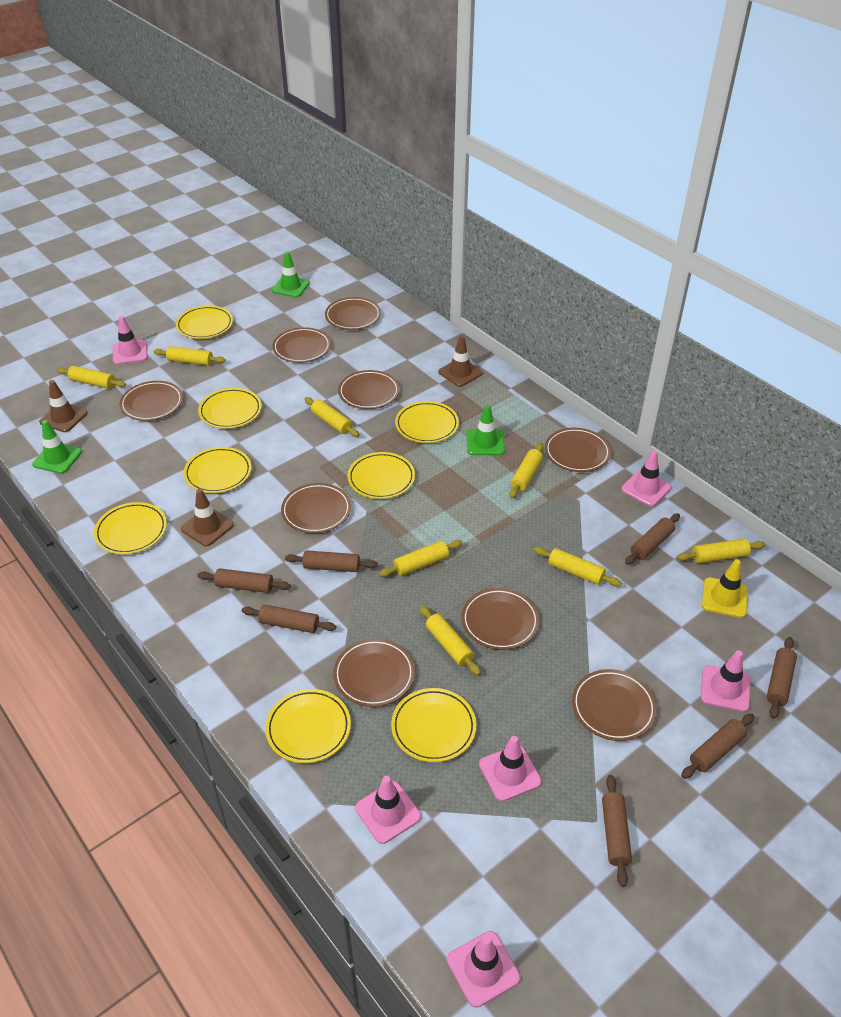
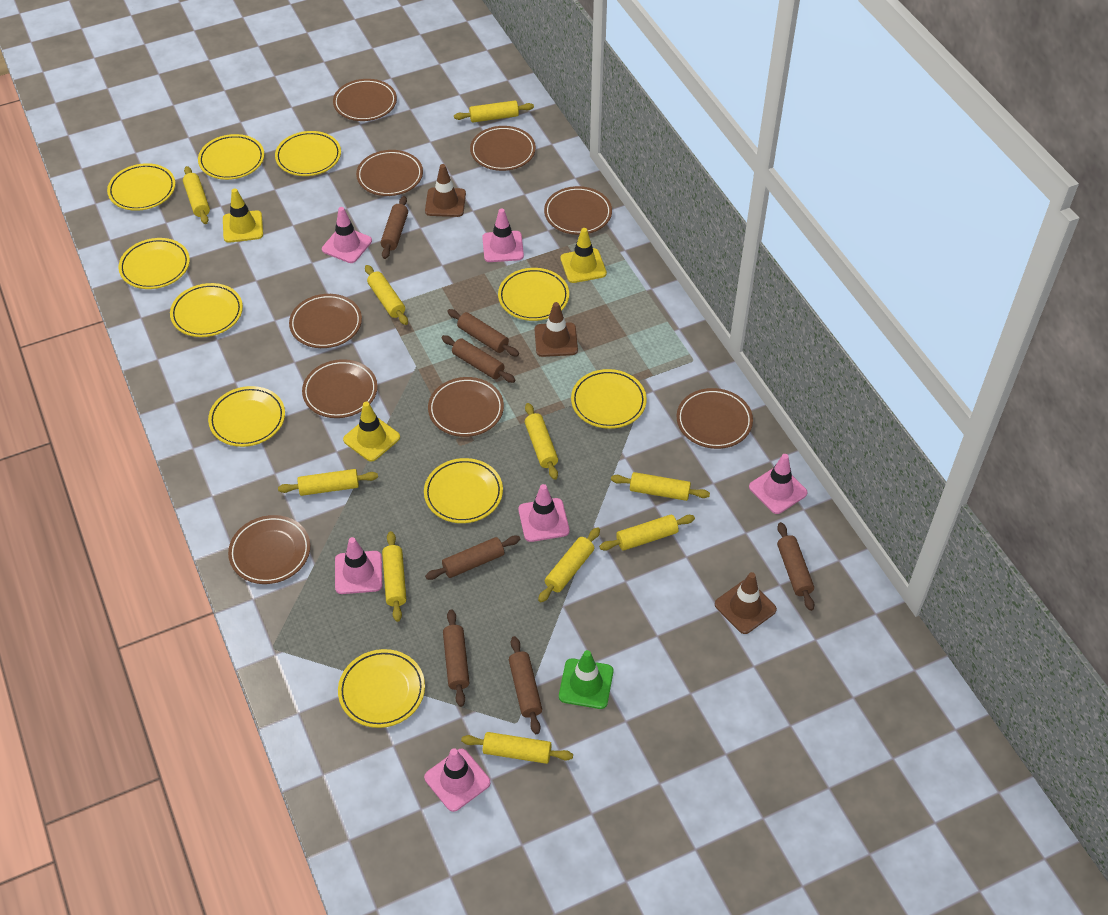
green traffic cone: 3 -> 1
yellow plate: 8 -> 10
yellow rolling pin: 8 -> 10
yellow traffic cone: 1 -> 3

